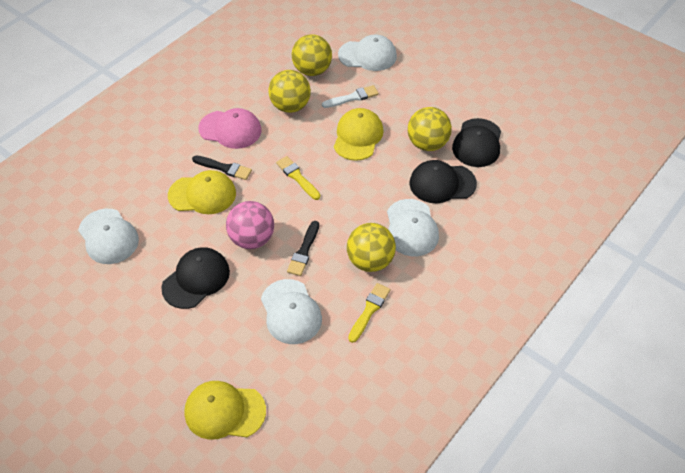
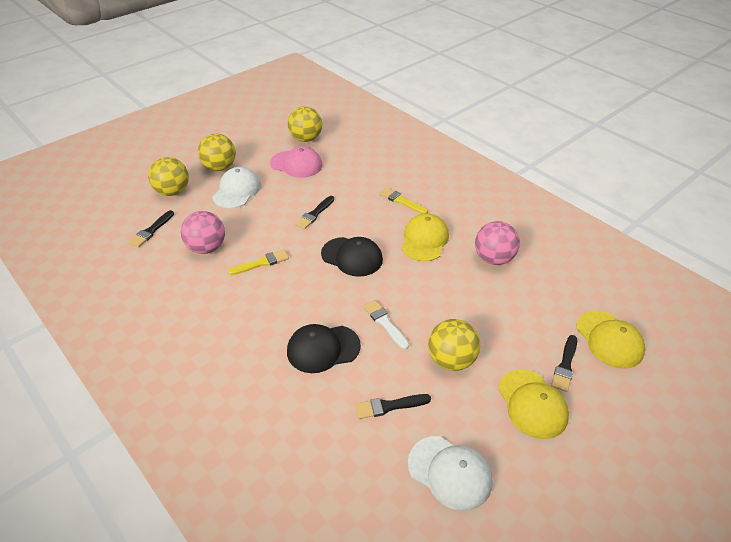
black brush: 2 -> 4
black cap: 3 -> 2
pink ball: 1 -> 2
white cap: 4 -> 2

